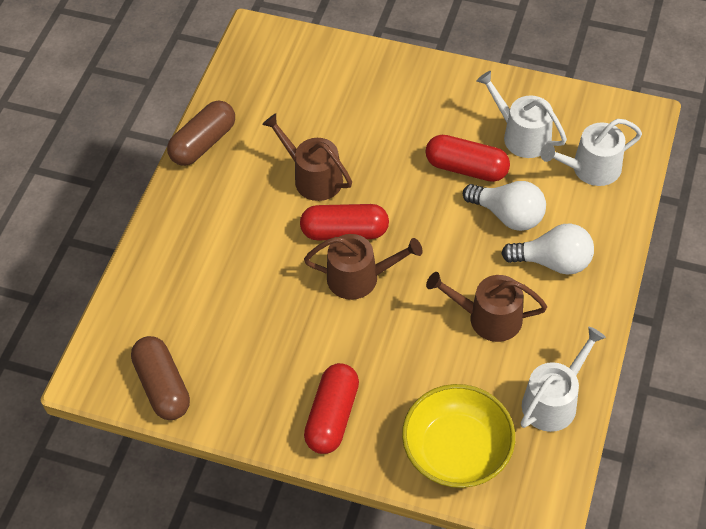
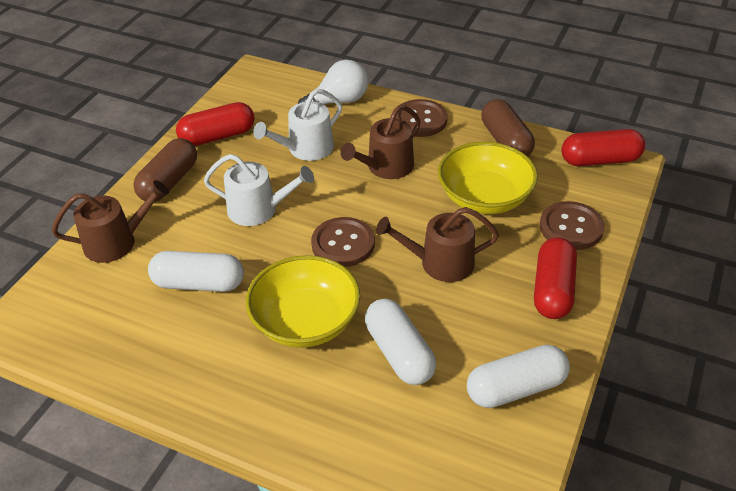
brown button: 0 -> 3
white capsule: 0 -> 3
white light bulb: 2 -> 1
white watering can: 3 -> 2
yellow bowl: 1 -> 2

